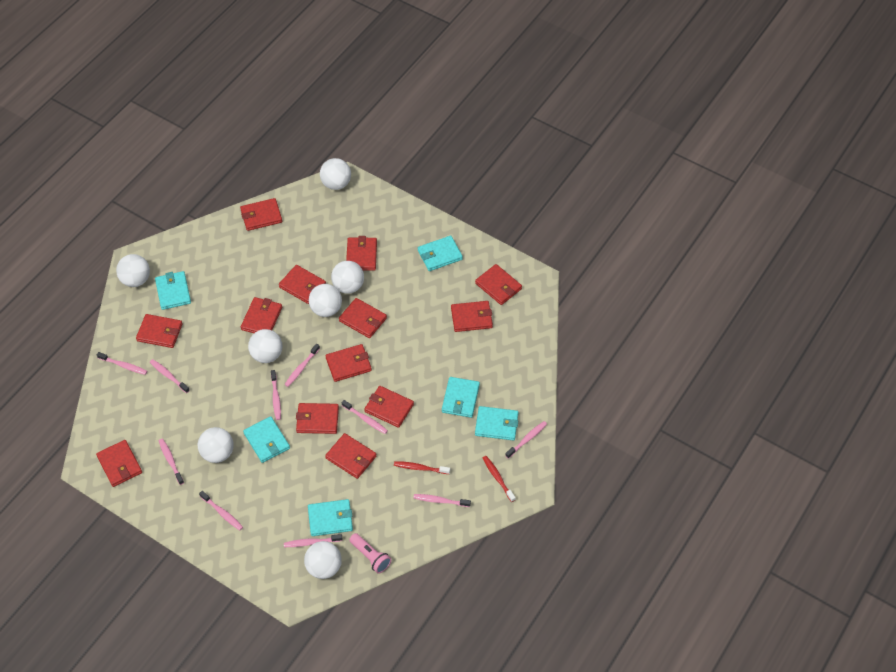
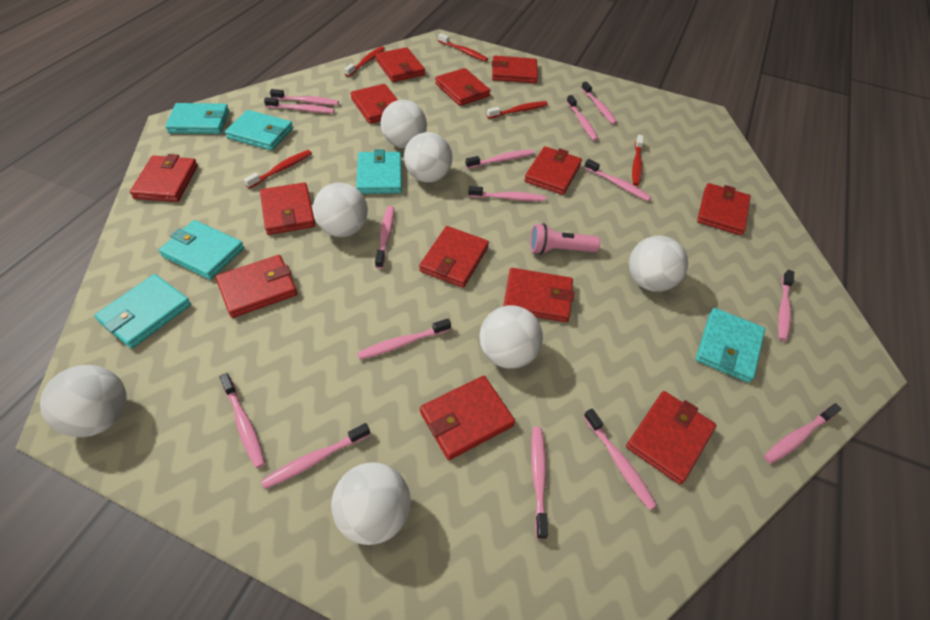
pink toothbrush: 10 -> 15
red toothbrush: 2 -> 5

